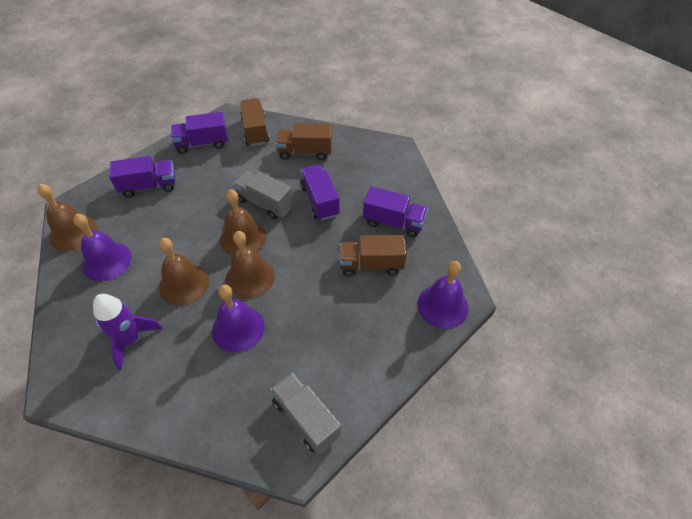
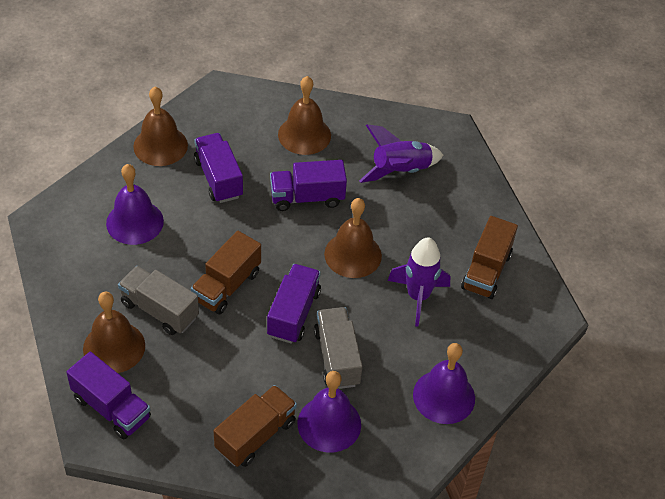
purple rocket: 1 -> 2

